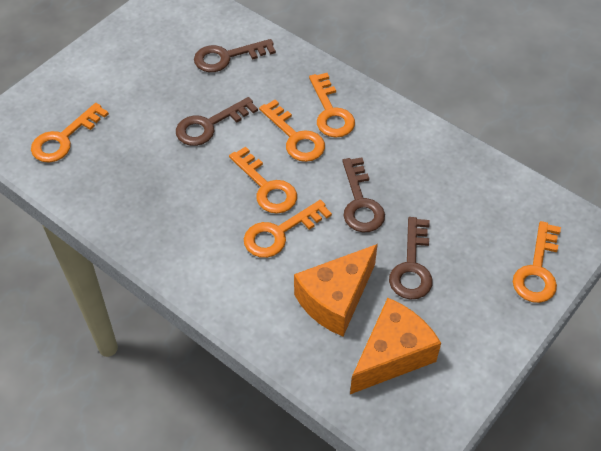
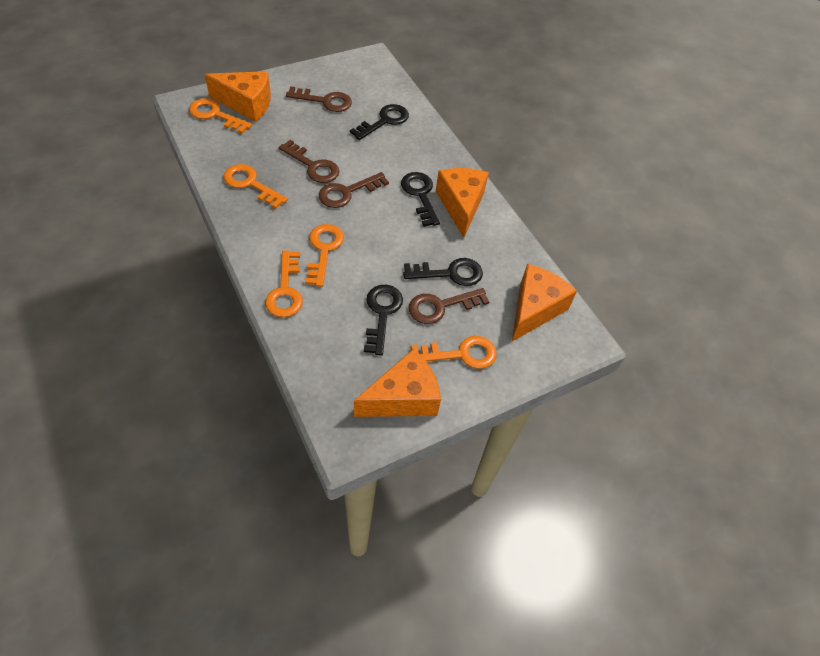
black key: 0 -> 4
orange cheese: 2 -> 4
orange key: 6 -> 5

